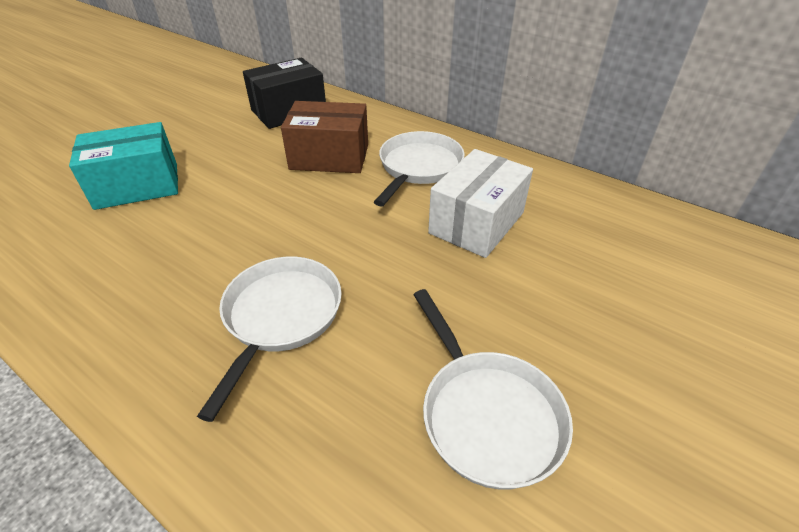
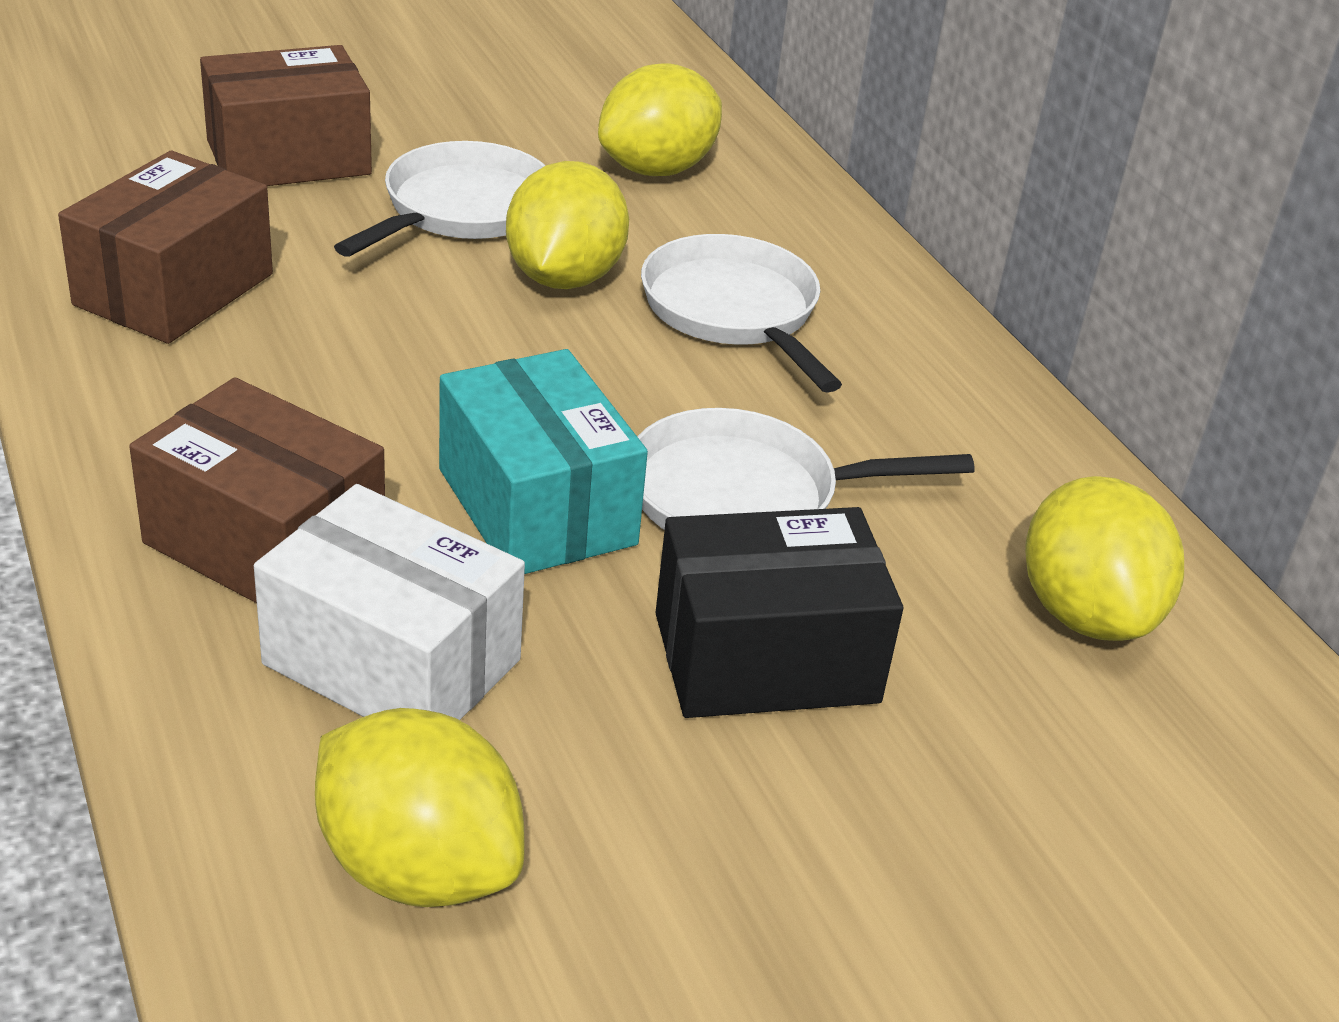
brown box: 1 -> 3
yellow lemon: 0 -> 4

